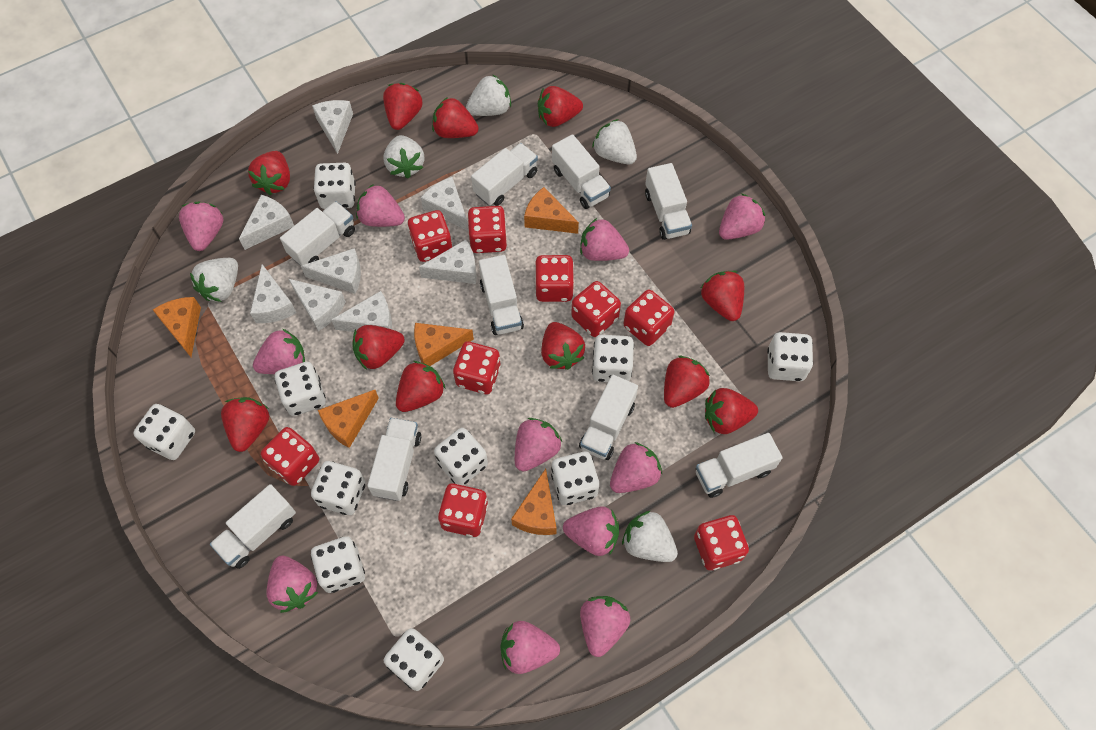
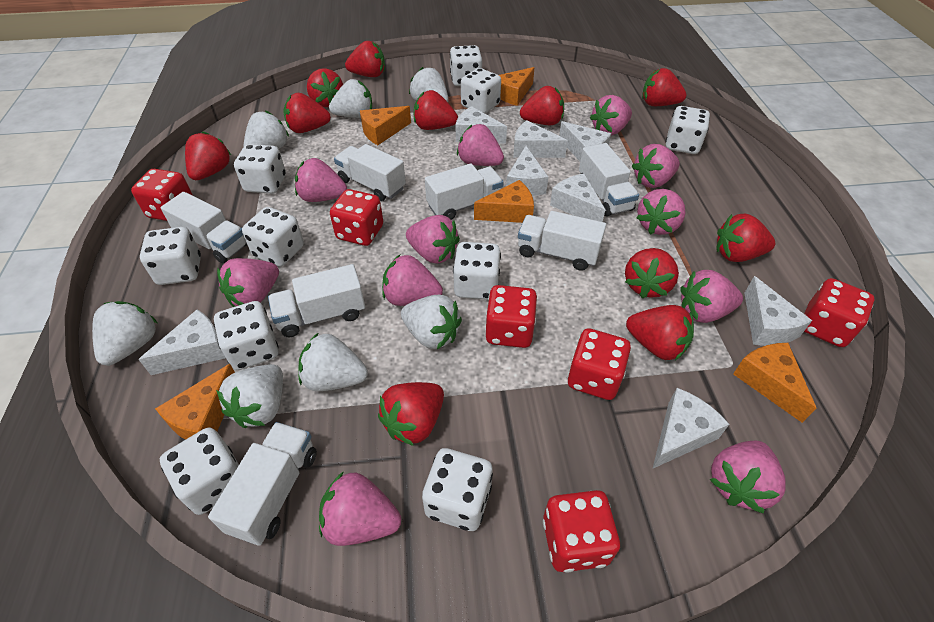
red dice: 9 -> 6
white strawberry: 5 -> 7
white truck: 9 -> 7

